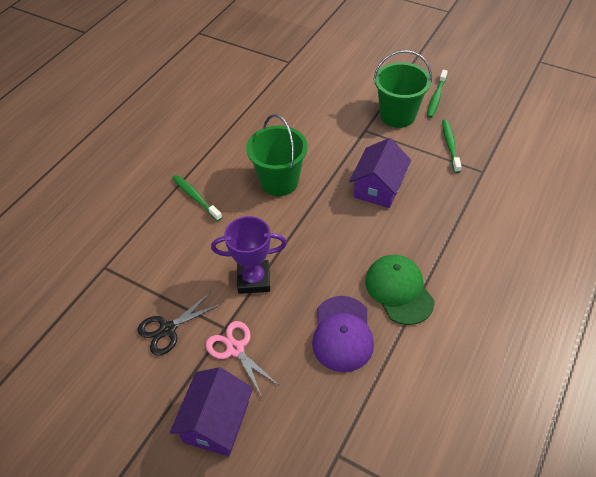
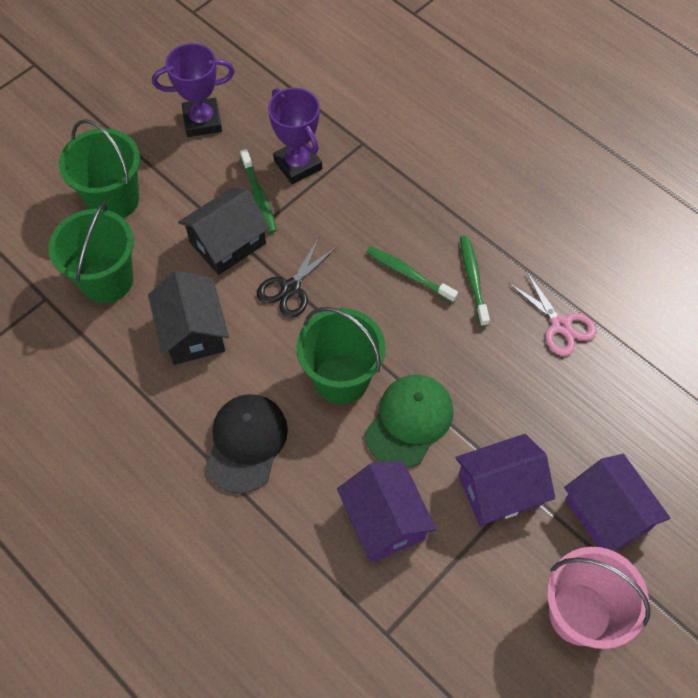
black cap: 0 -> 1
black house: 0 -> 2
green bucket: 2 -> 3
pink bucket: 0 -> 1
purple cap: 1 -> 0
purple house: 2 -> 3
purple trophy: 1 -> 2

